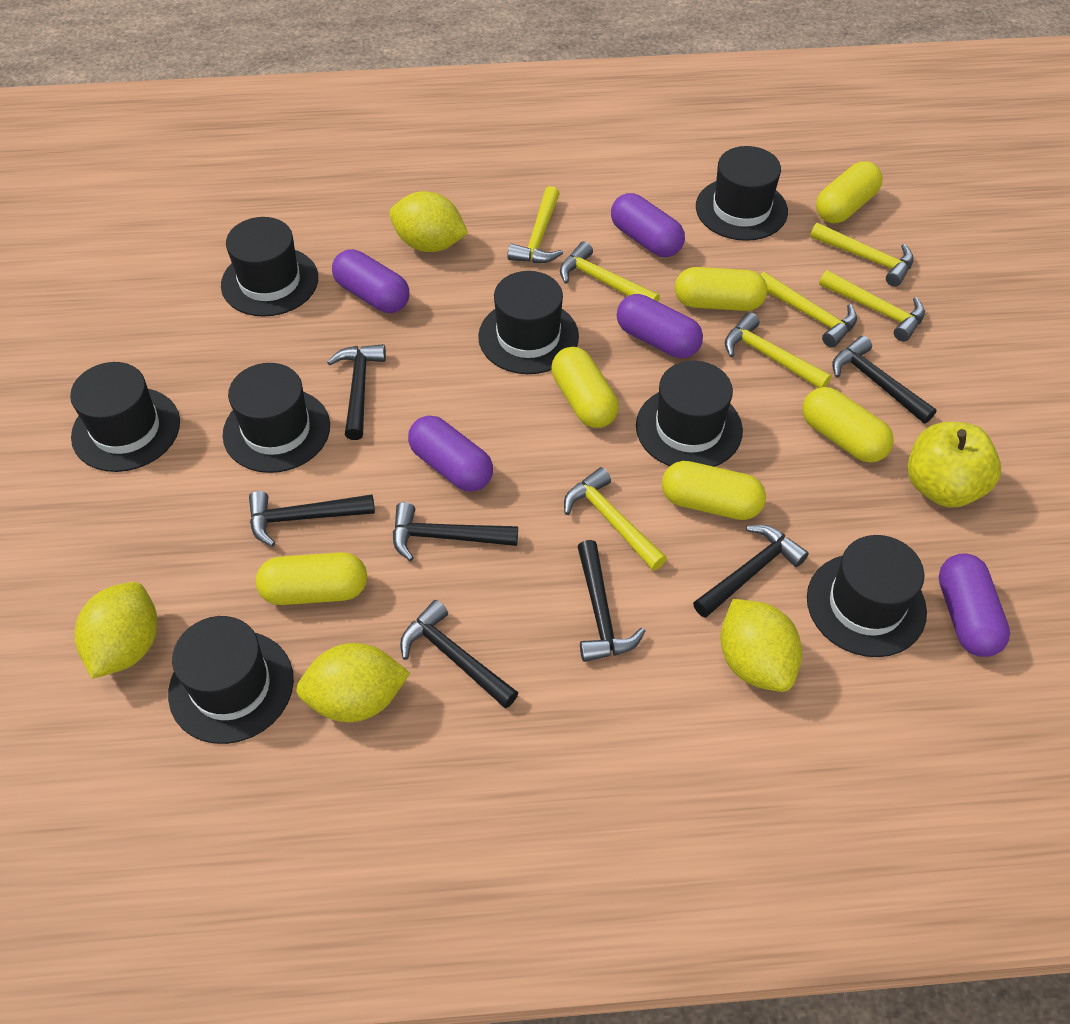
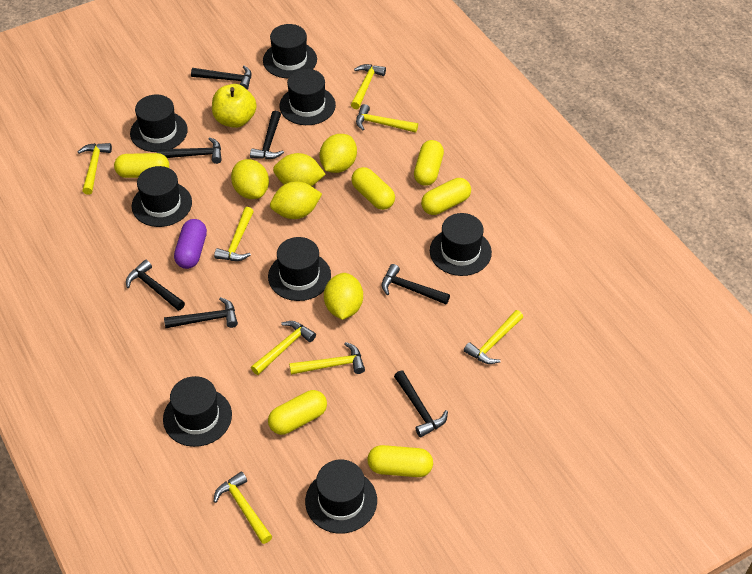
purple capsule: 5 -> 1
yellow hammer: 7 -> 8
yellow lemon: 4 -> 5

